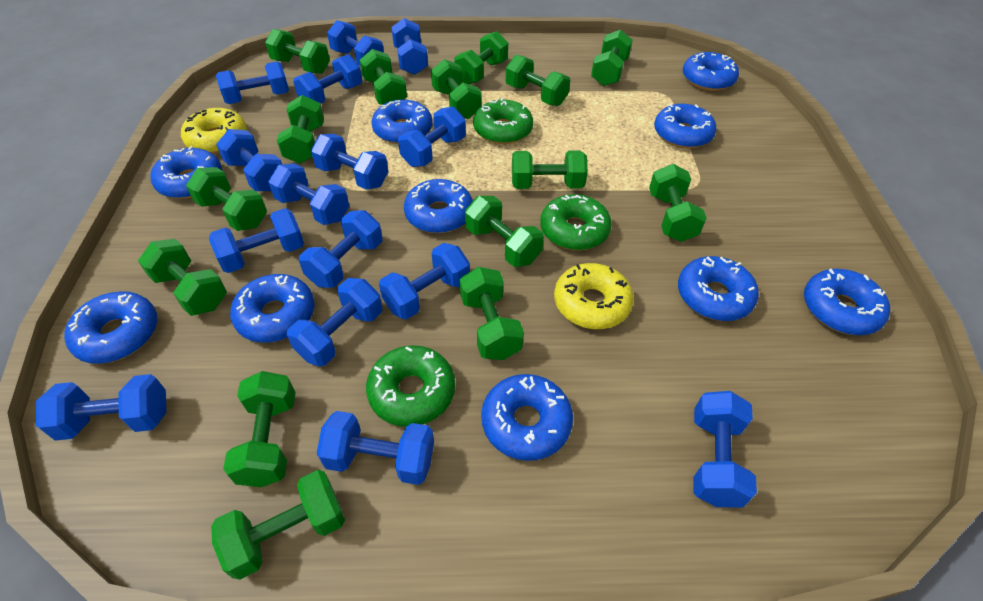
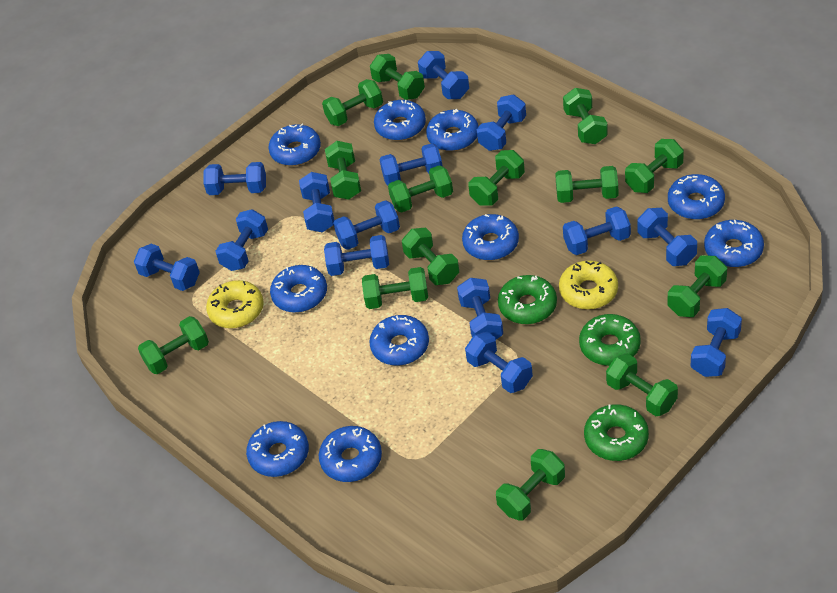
blue dumbbell: 15 -> 14
green dumbbell: 15 -> 14

